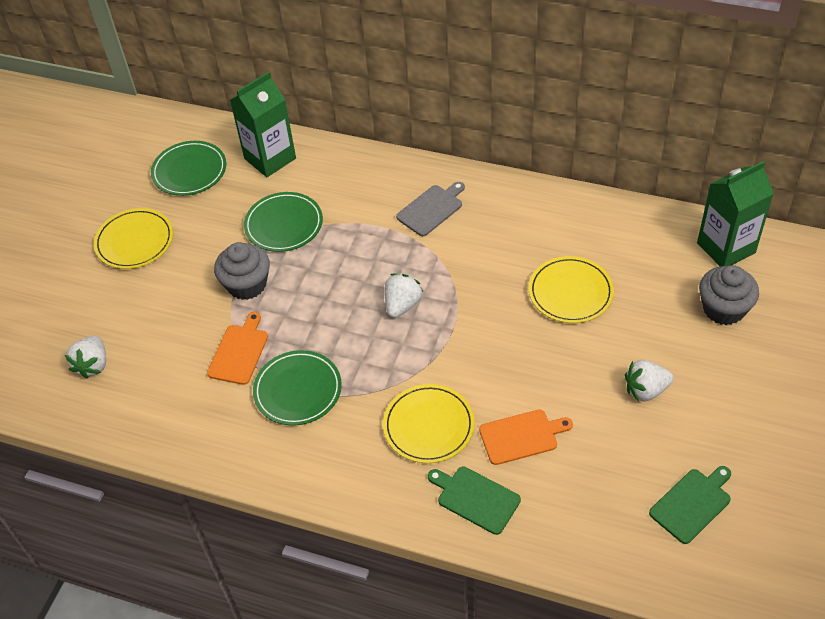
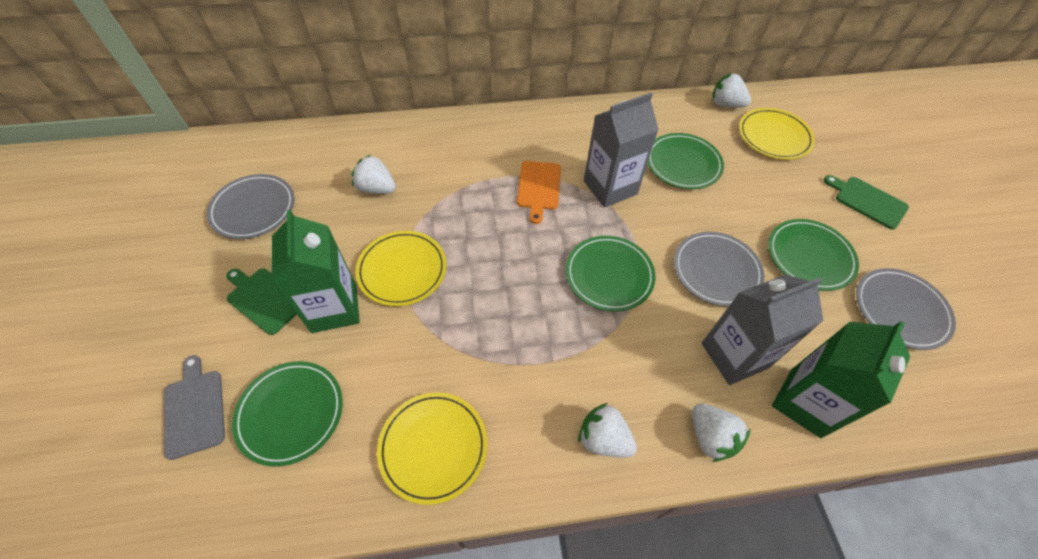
green plate: 3 -> 4
grey carton: 0 -> 2
grey cupcake: 2 -> 0
grey plate: 0 -> 3
orange cutting board: 2 -> 1
white strawberry: 3 -> 4

